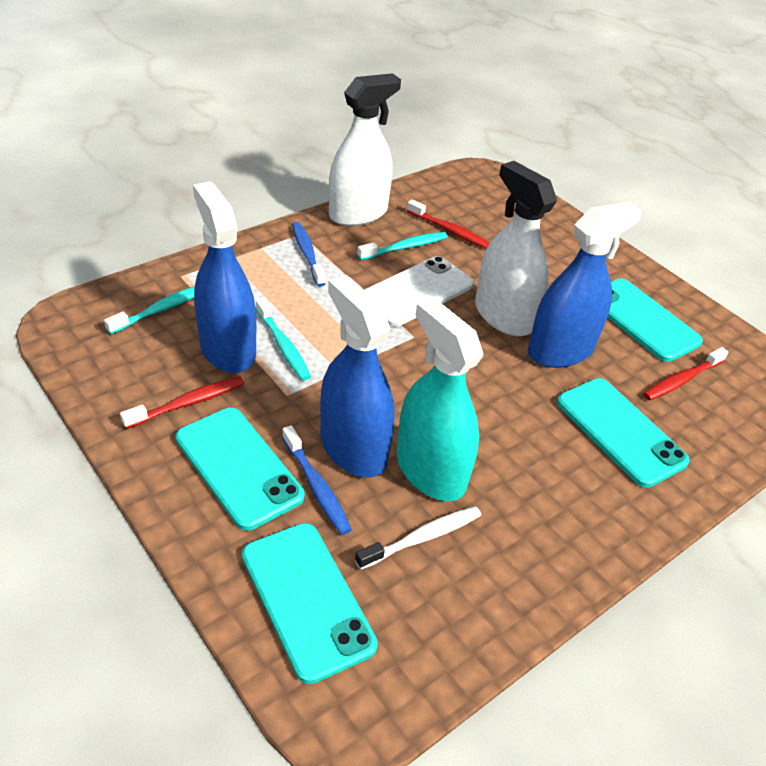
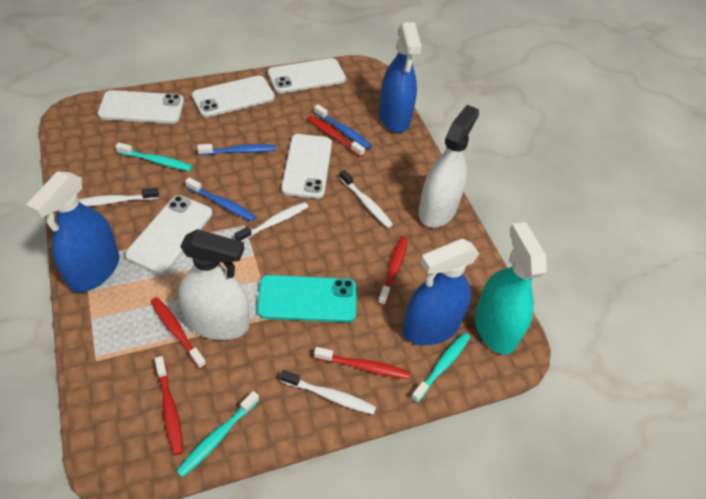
blue toothbrush: 2 -> 3
red toothbrush: 3 -> 5
turquoise phone: 4 -> 1
white phone: 1 -> 5
white toothbrush: 1 -> 4

